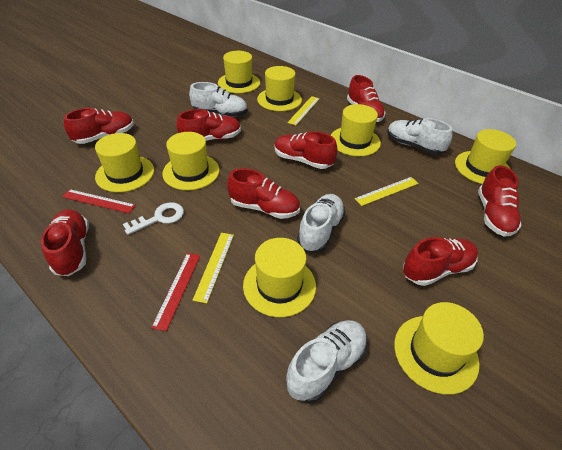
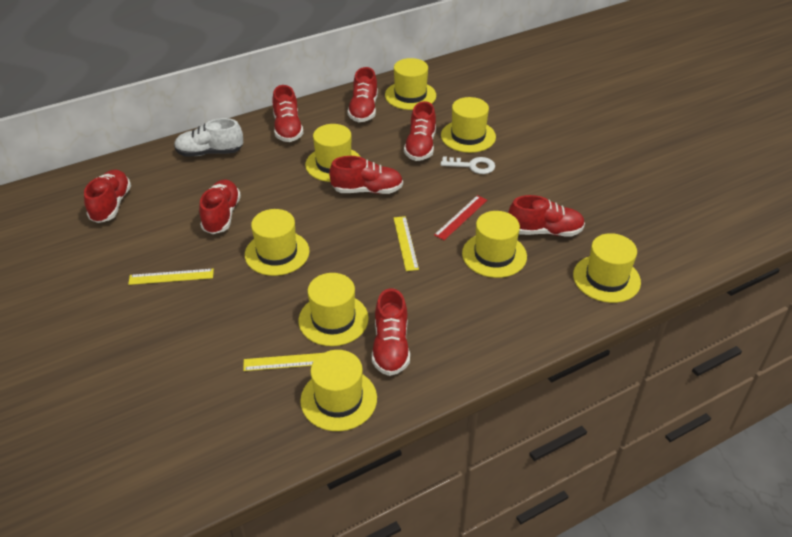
red ruler: 2 -> 1
white shoe: 4 -> 1

